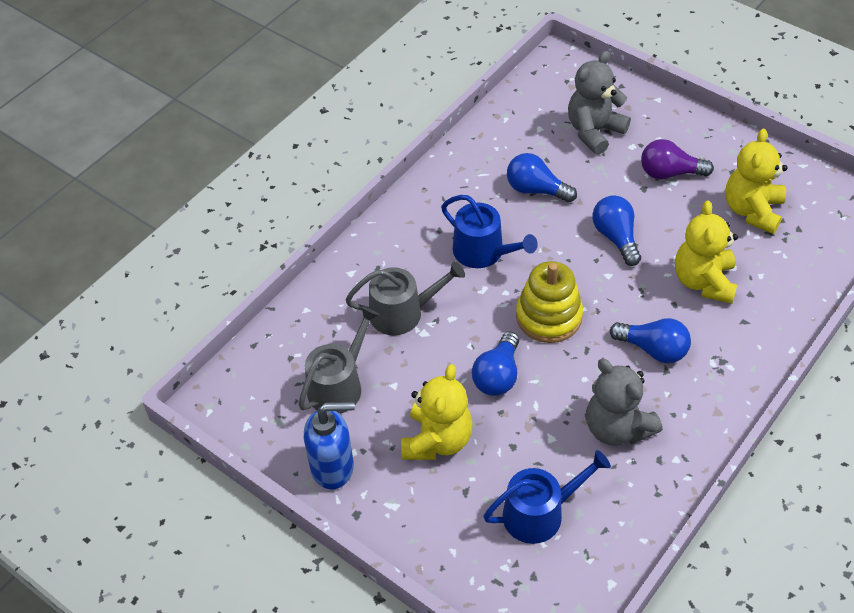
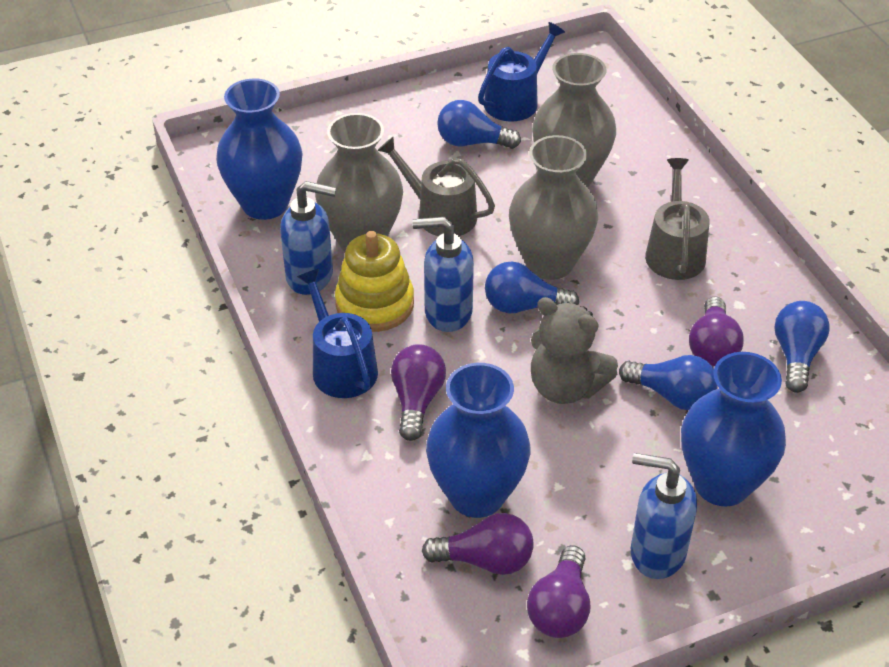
blue soap dispenser: 1 -> 3
blue vase: 0 -> 3
grey teddy bear: 2 -> 1
grey vase: 0 -> 3
purple light bulb: 1 -> 4
yellow teddy bear: 3 -> 0

